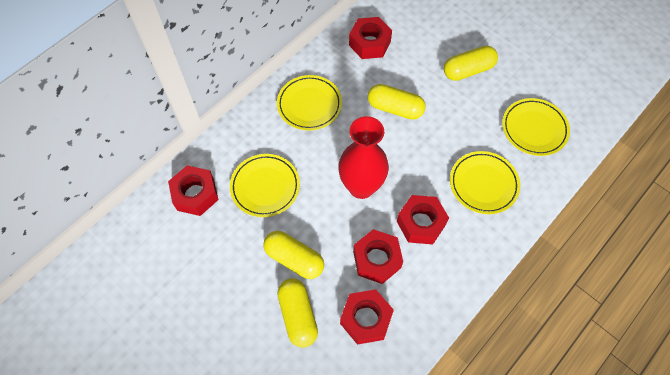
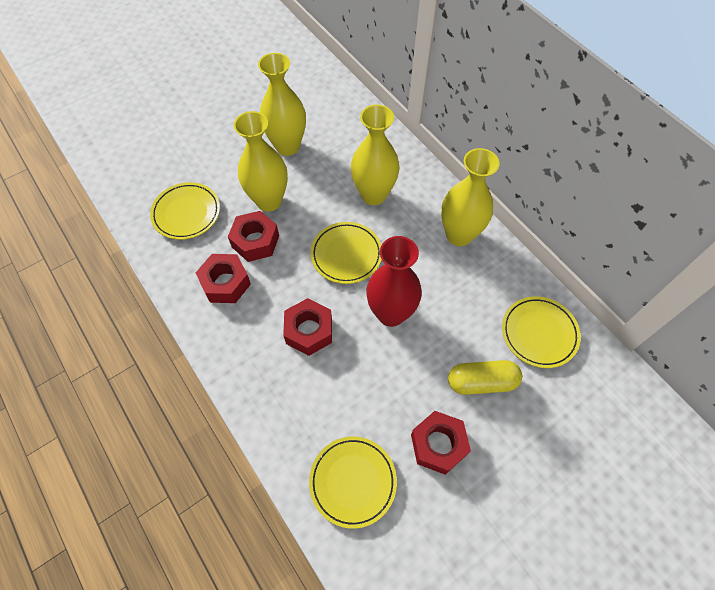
red nut: 5 -> 4
yellow capsule: 4 -> 1
yellow vase: 0 -> 4

